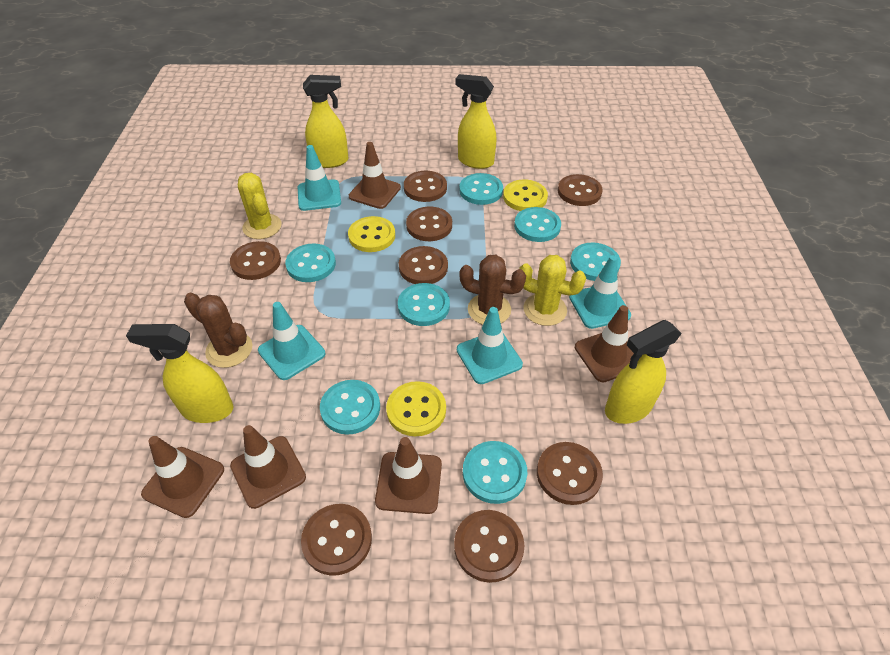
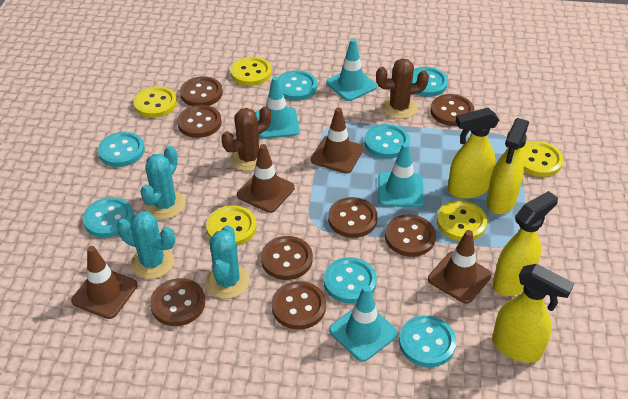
brown traffic cone: 5 -> 4
turquoise cactus: 0 -> 3
yellow button: 3 -> 5
yellow cactus: 2 -> 0

